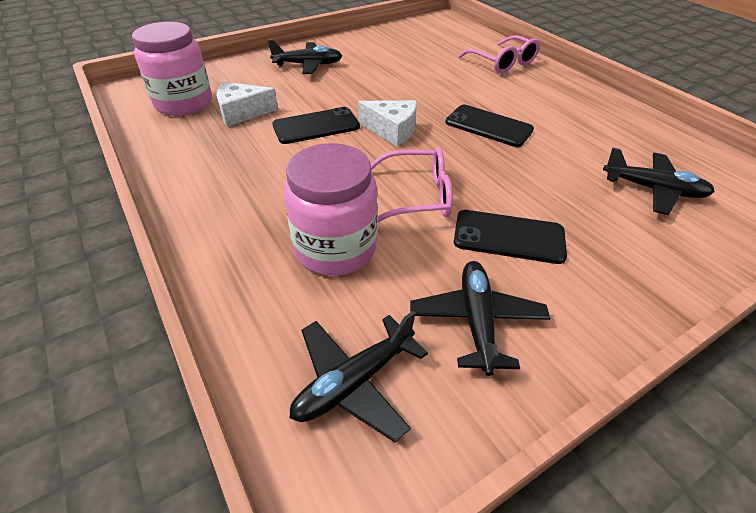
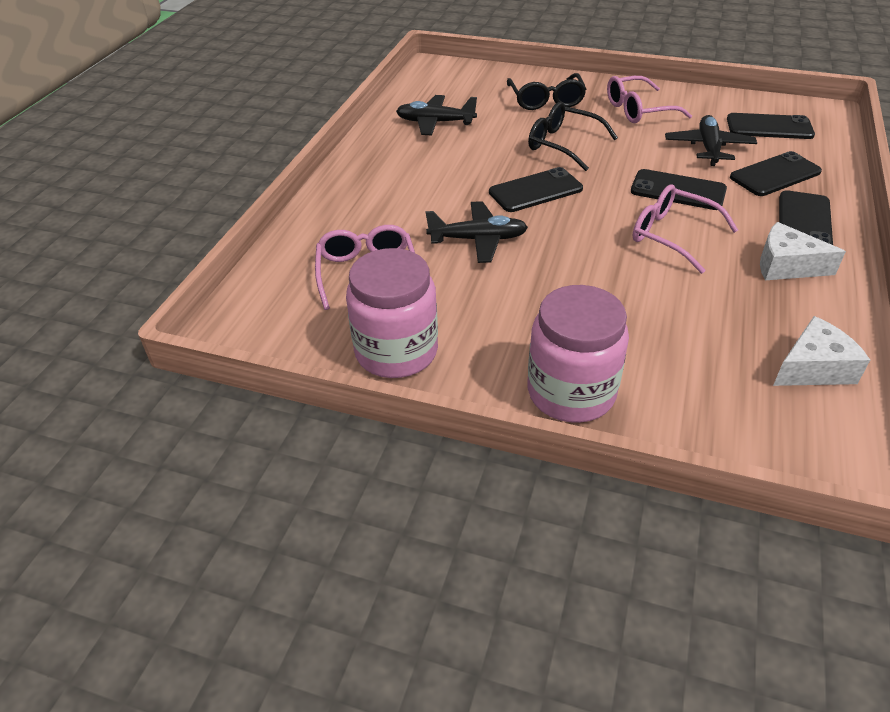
black glasses: 0 -> 2
black phone: 3 -> 5
black plane: 4 -> 3
pink glasses: 2 -> 3

